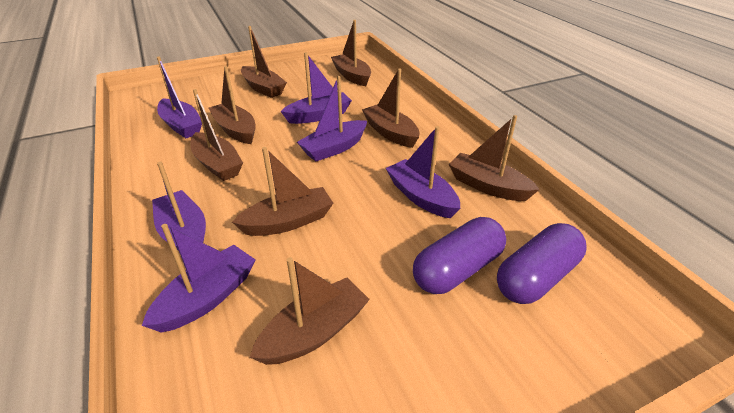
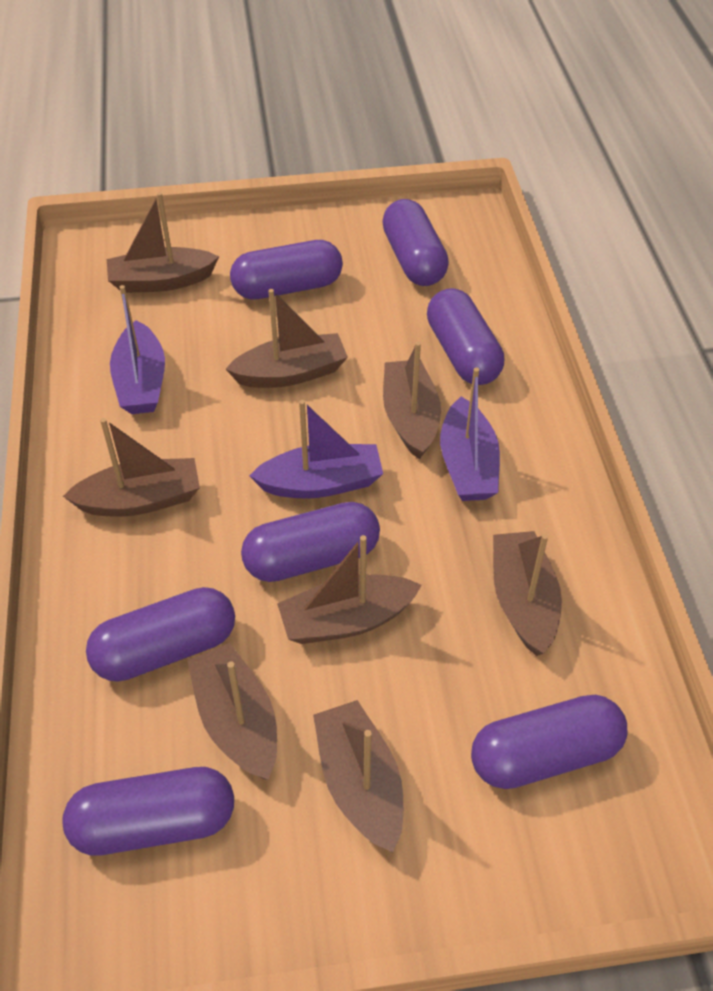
purple boat: 6 -> 3
purple capsule: 2 -> 7

